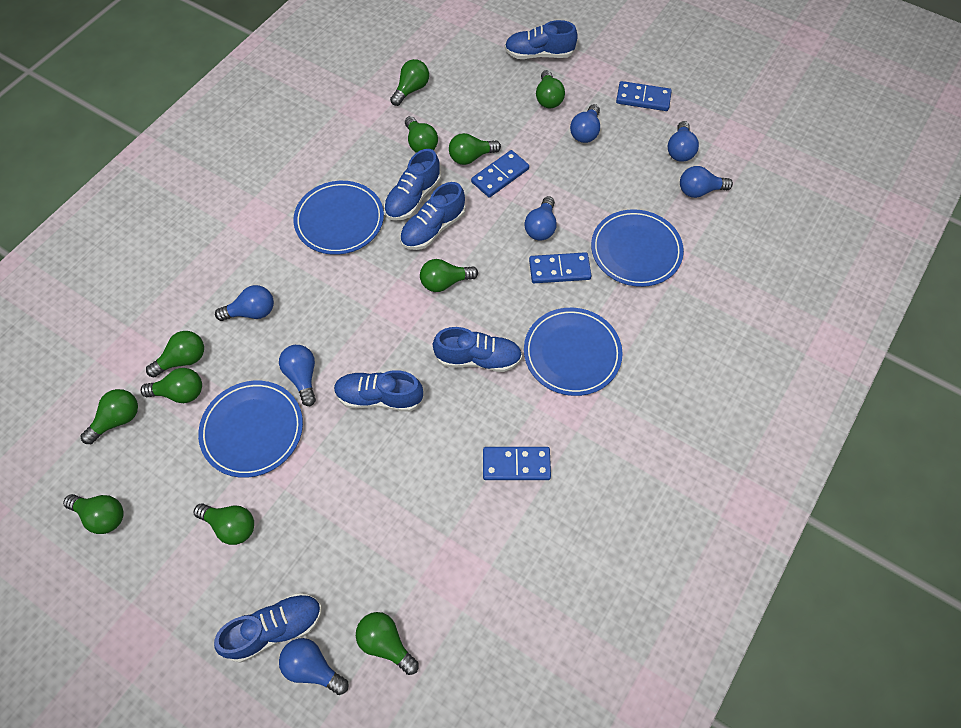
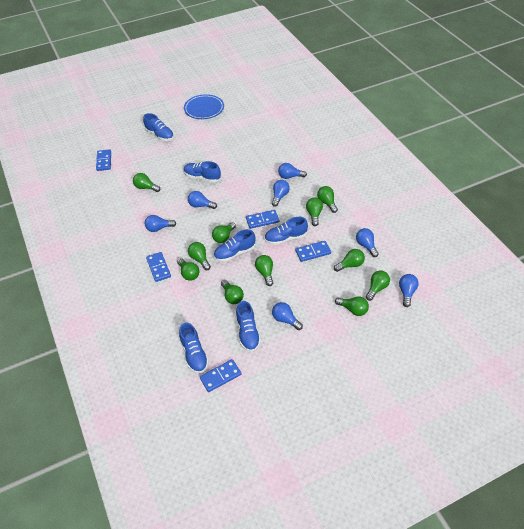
blue domino: 4 -> 5
blue plate: 4 -> 1

